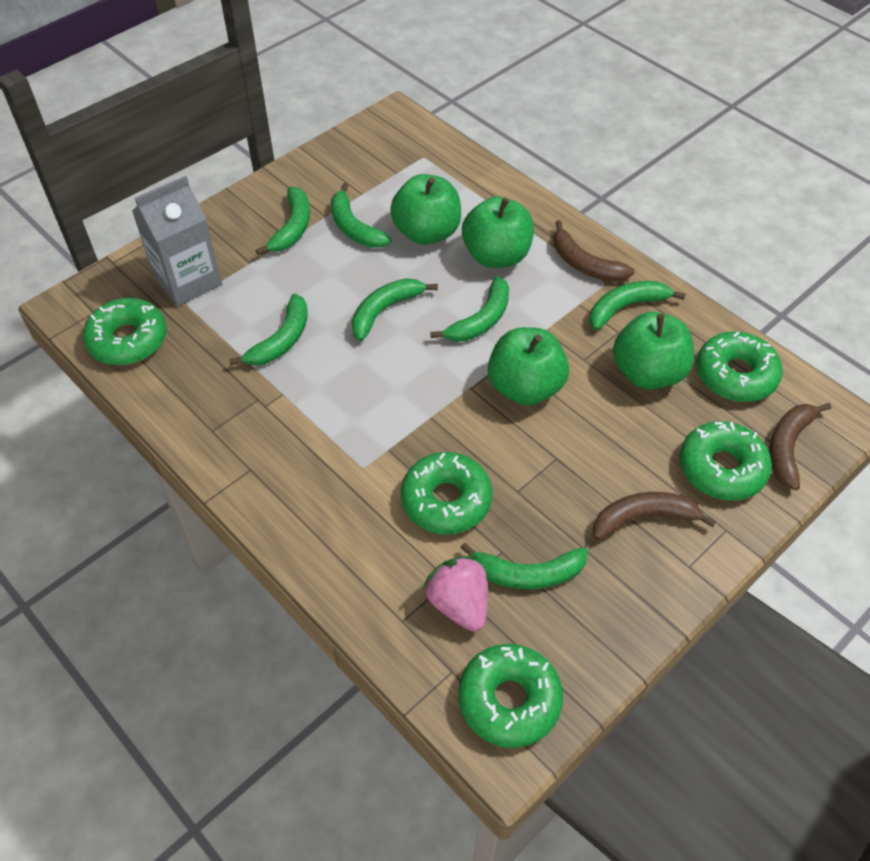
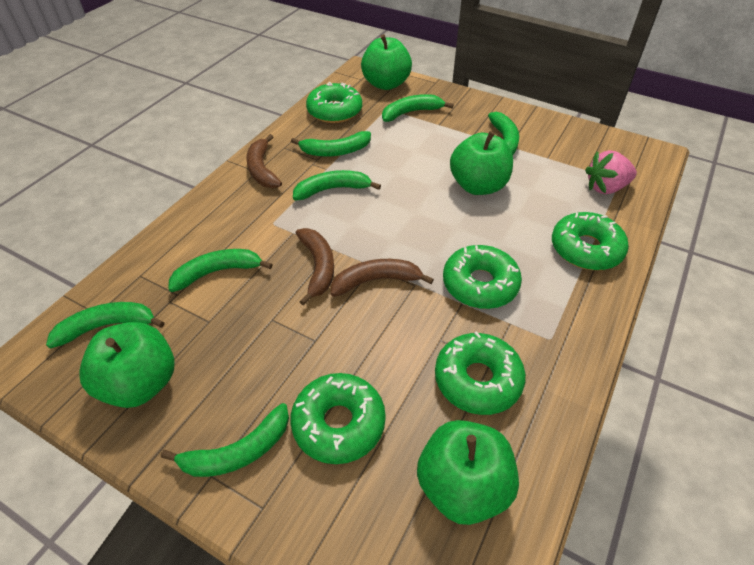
grey carton: 1 -> 0

